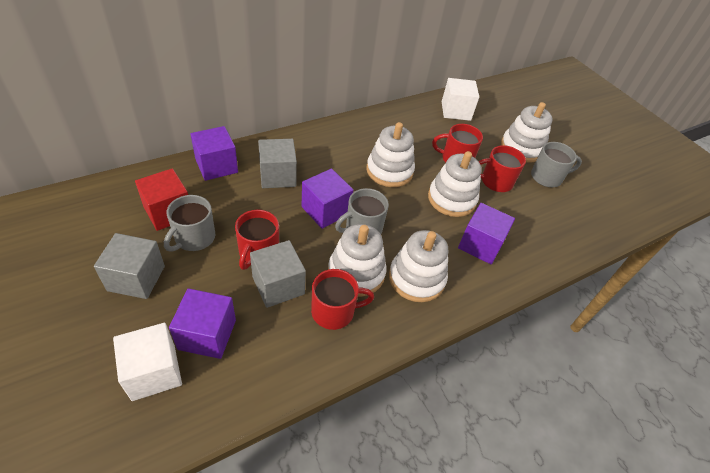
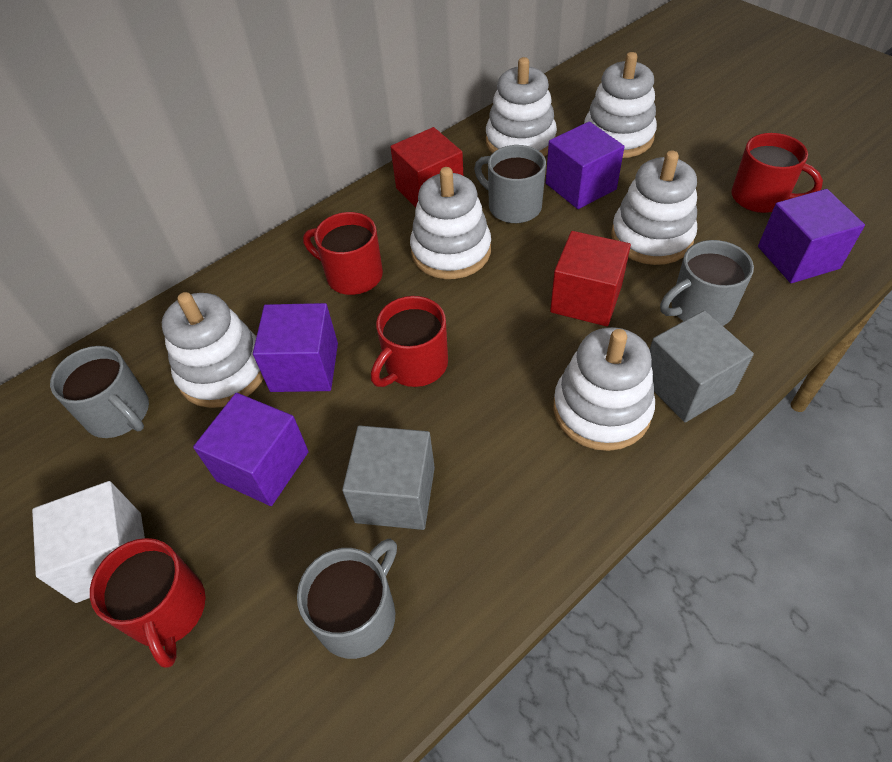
grey cube: 3 -> 2
grey mug: 3 -> 4
red cube: 1 -> 2
white cube: 2 -> 1
white stacking toy: 5 -> 6

